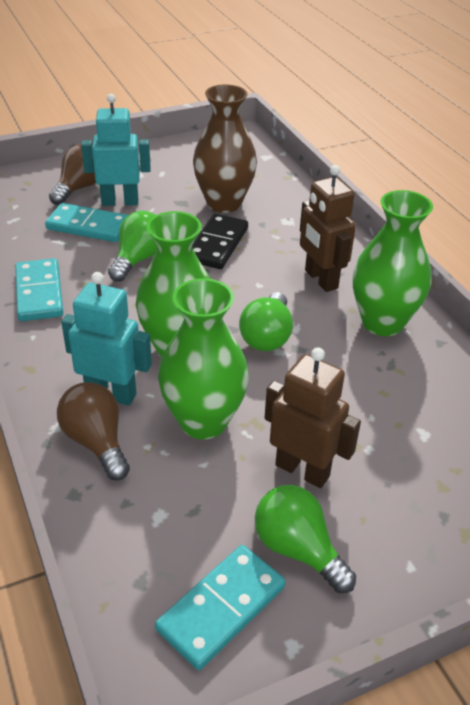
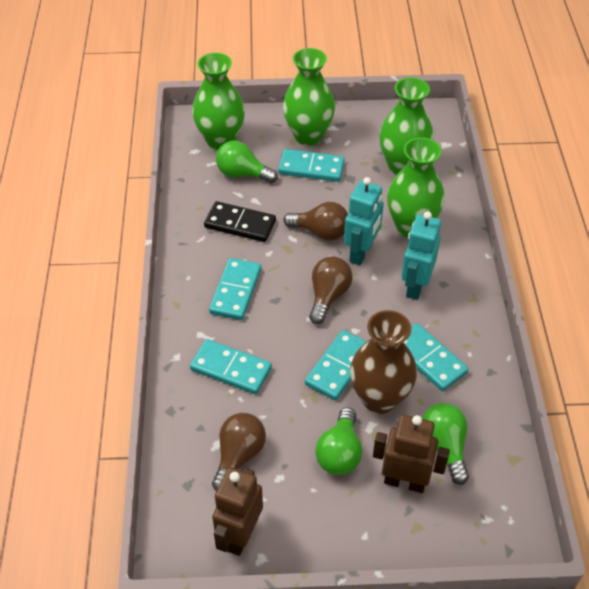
brown light bulb: 2 -> 3
green vase: 3 -> 4
turquoise domino: 3 -> 5

